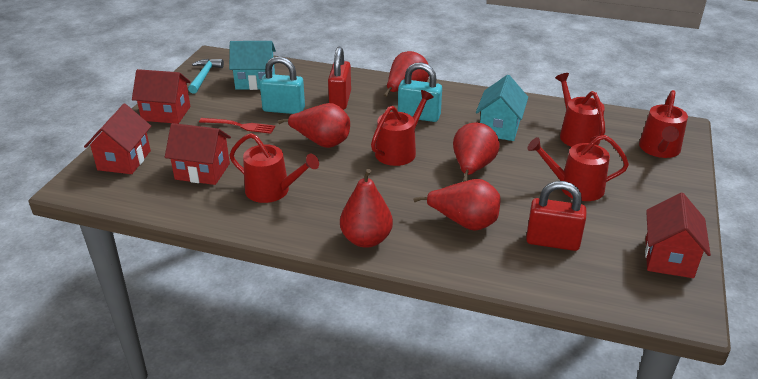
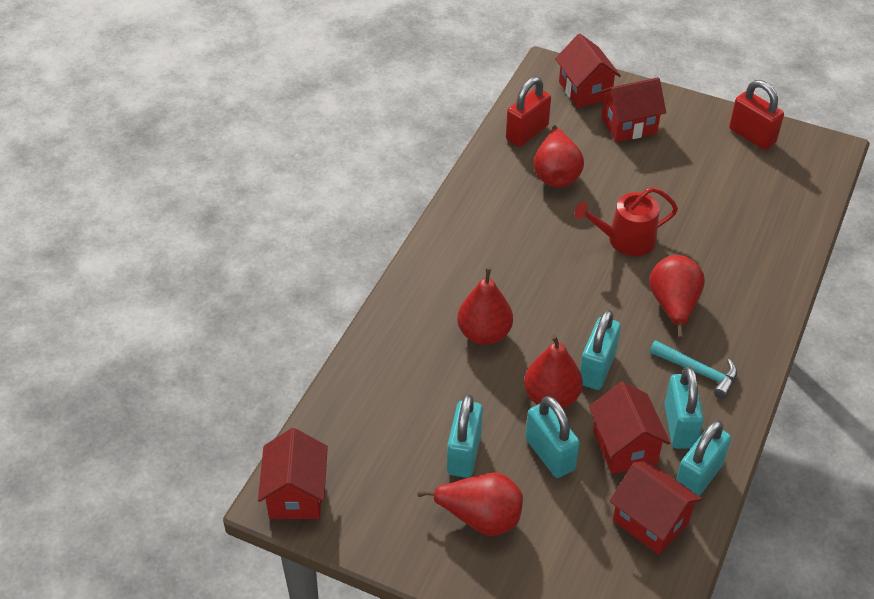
red fork: 1 -> 0
red house: 4 -> 5
red watering can: 5 -> 1
turquoise house: 2 -> 0
turquoise padlock: 2 -> 5

